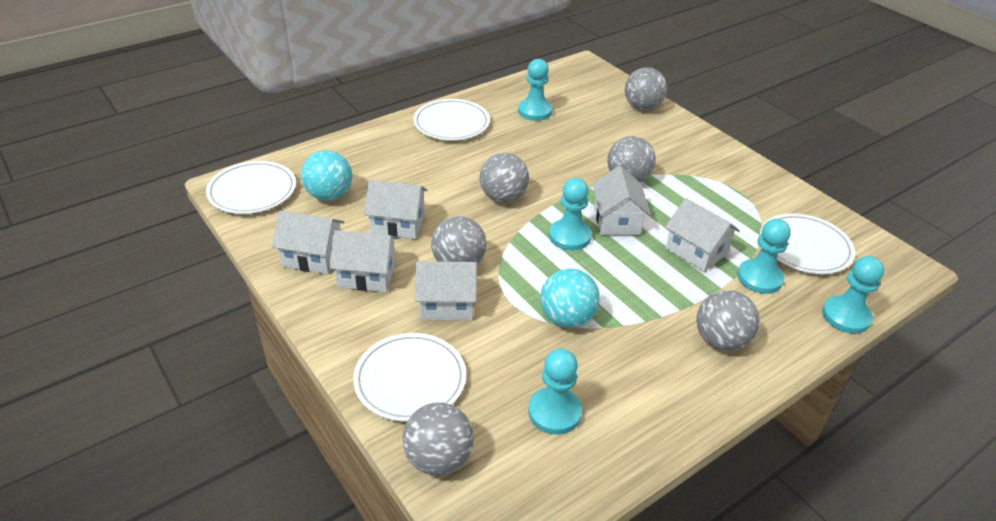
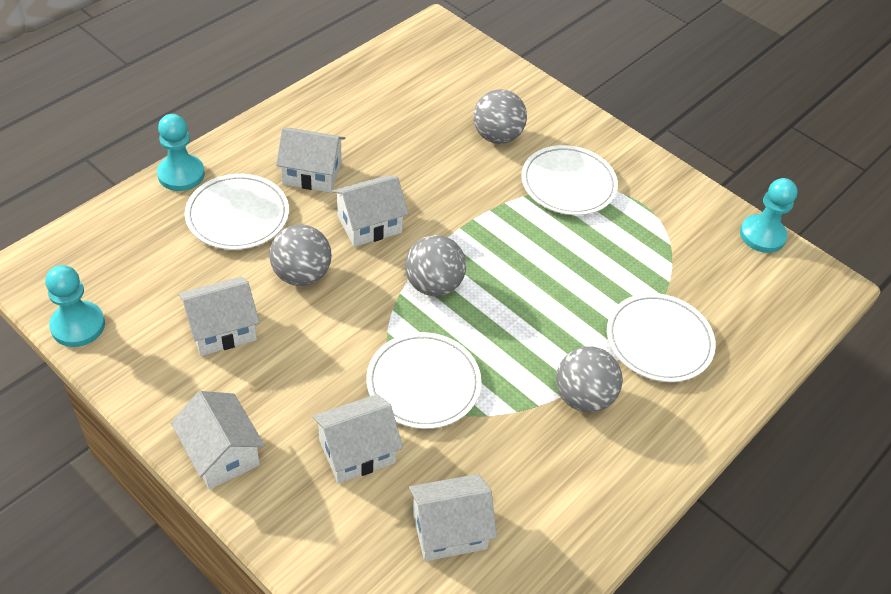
grey ball: 6 -> 4
turquoise ball: 2 -> 0
turquoise pawn: 5 -> 3

